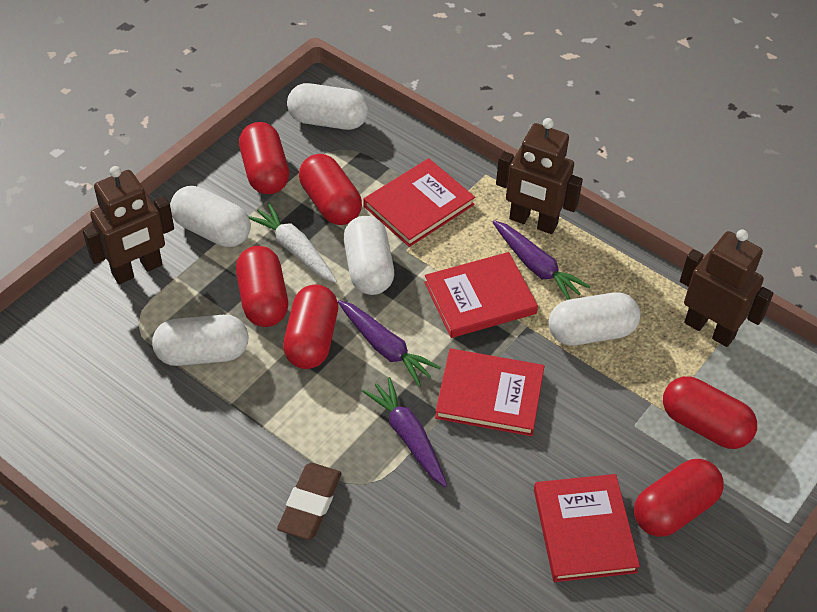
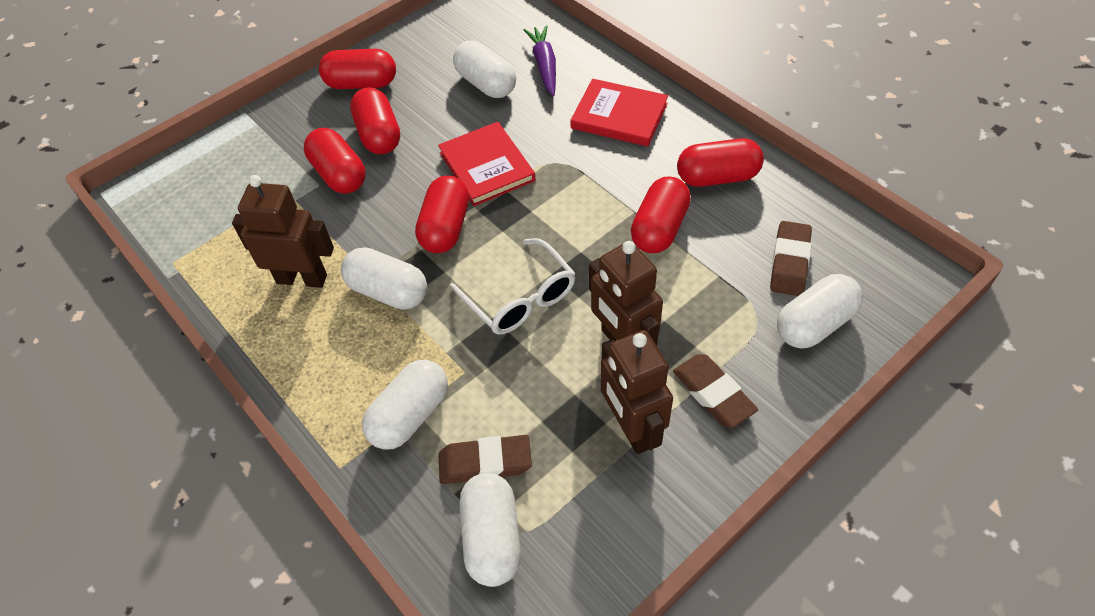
brown eraser: 1 -> 3
purple carrot: 3 -> 1
red book: 4 -> 2
white carrot: 1 -> 0
white glasses: 0 -> 1

